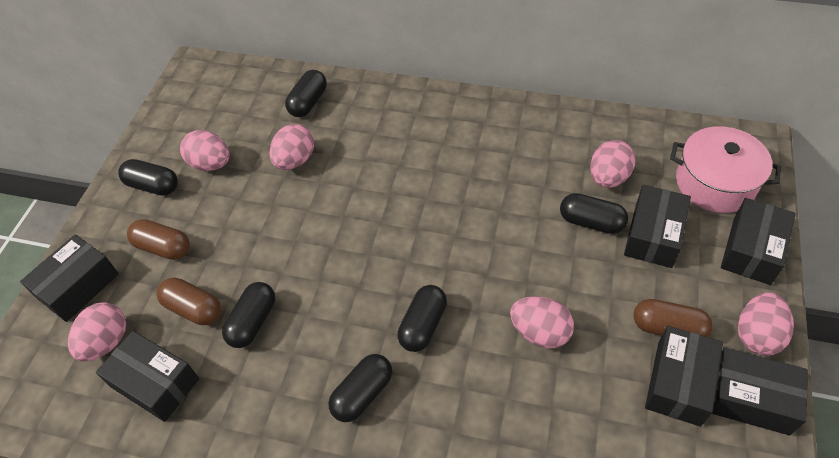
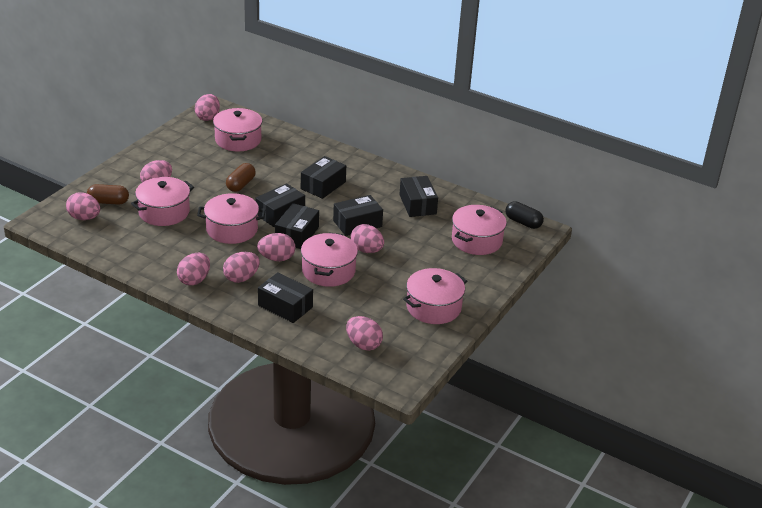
black capsule: 6 -> 1
brown capsule: 3 -> 2
pink egg: 6 -> 8
pink pot: 1 -> 6

